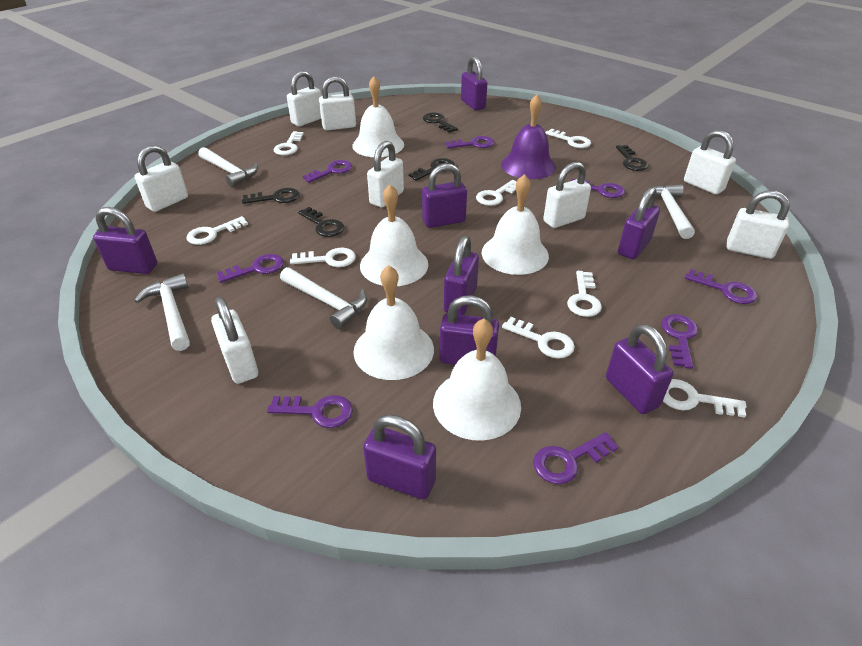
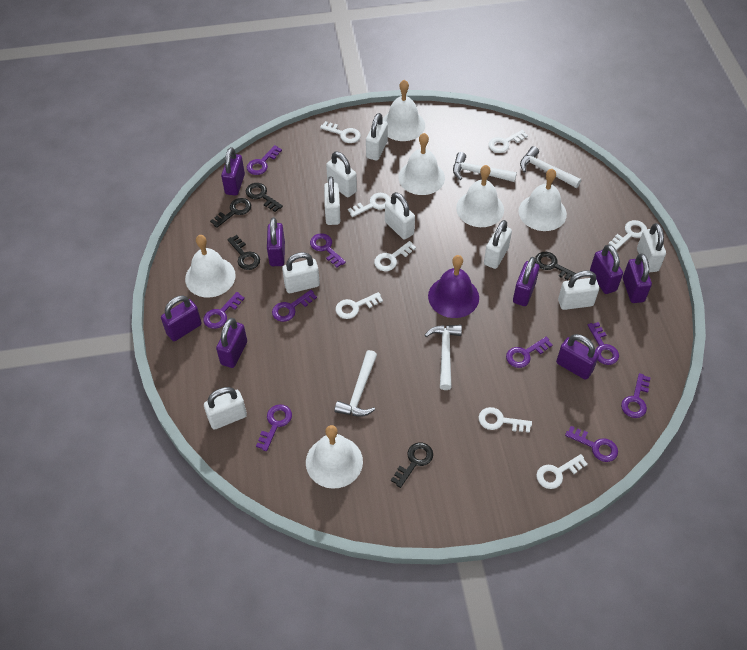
purple key: 8 -> 9
white bell: 5 -> 6
white padlock: 8 -> 9

